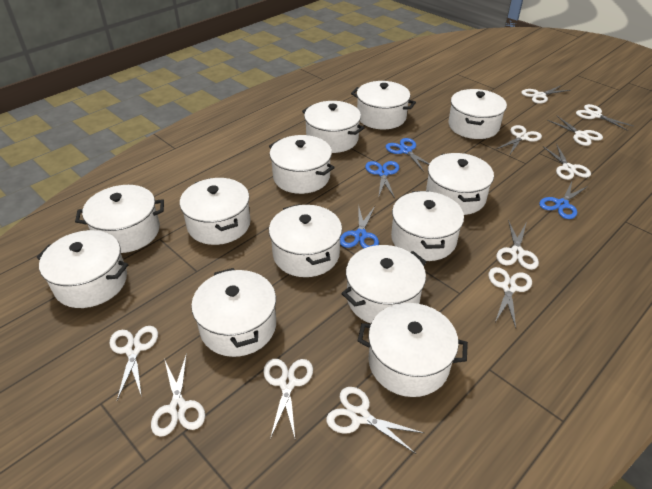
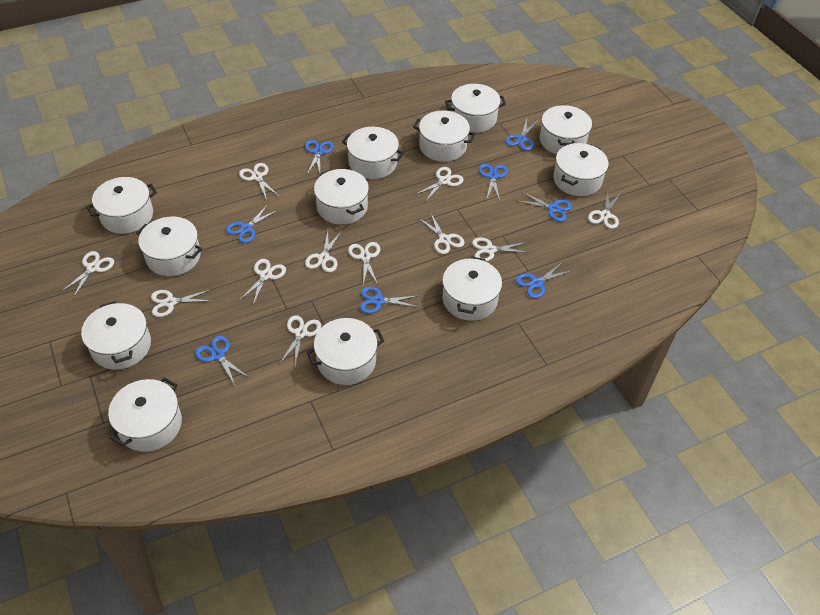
blue scissors: 4 -> 8
white pot: 13 -> 12

